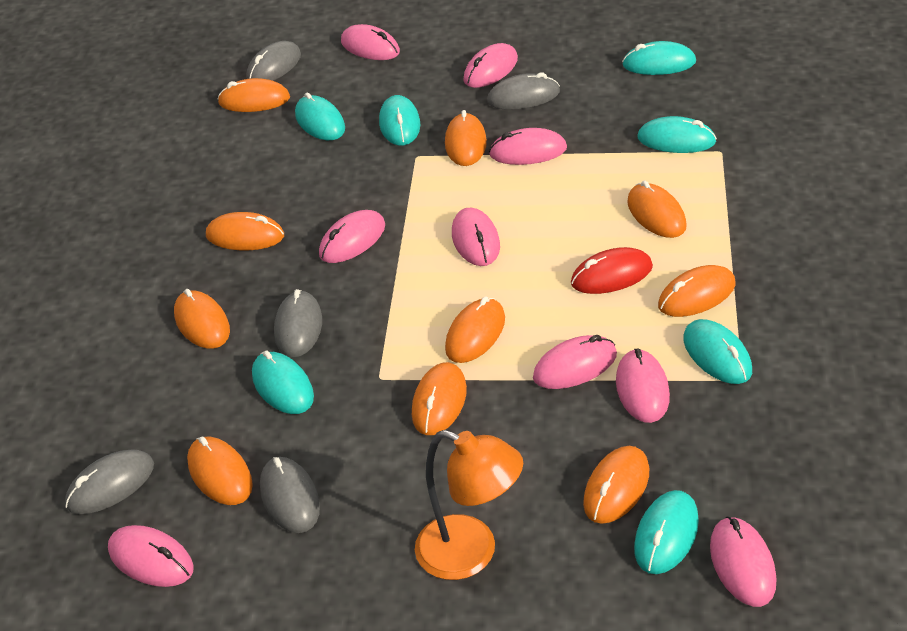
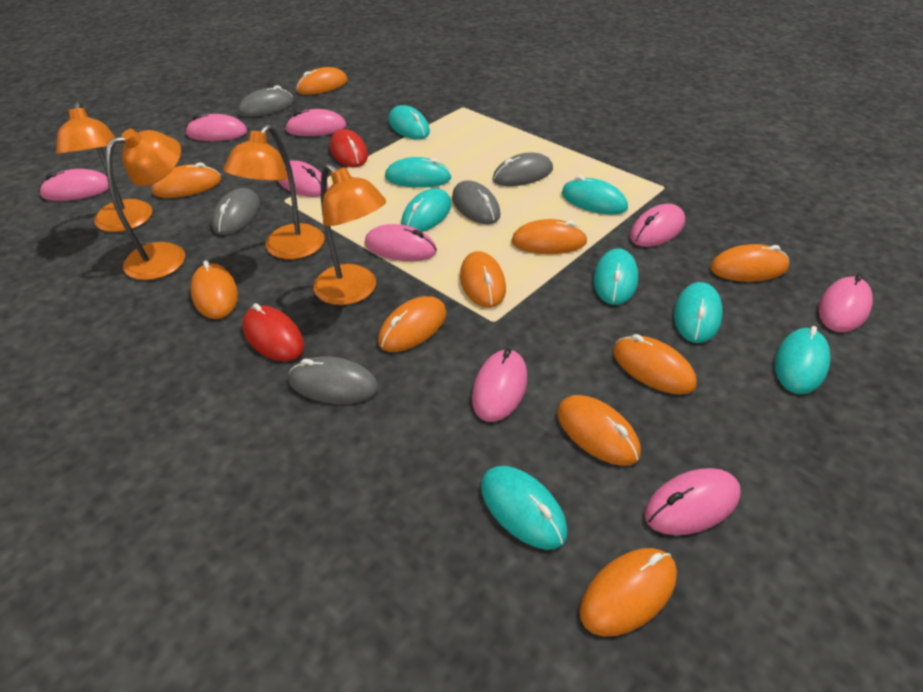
orange lamp: 1 -> 4
red mouse: 1 -> 2
turquoise mouse: 7 -> 8

